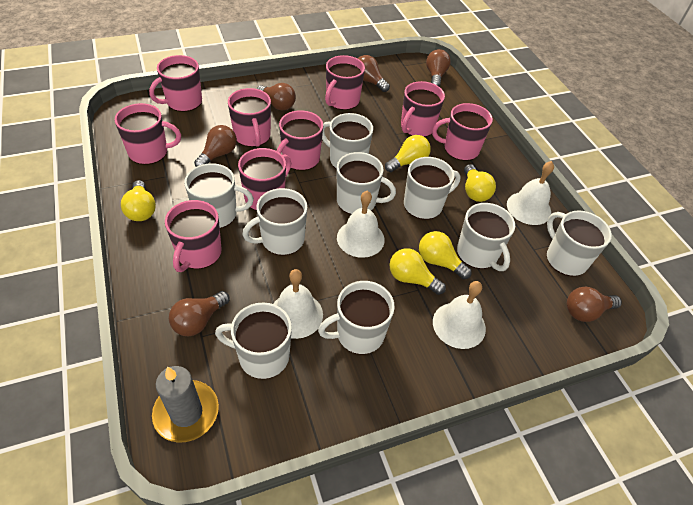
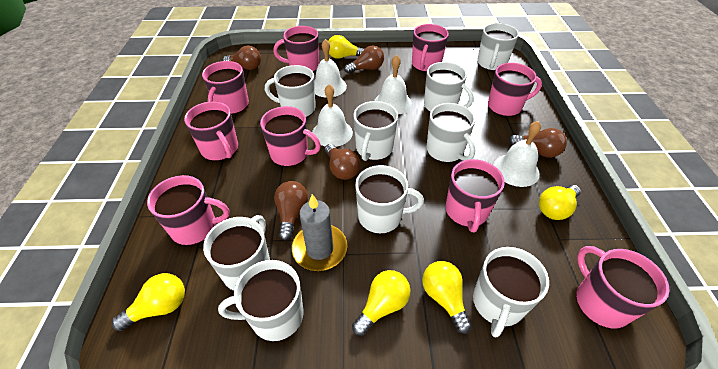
brown light bulb: 6 -> 5

